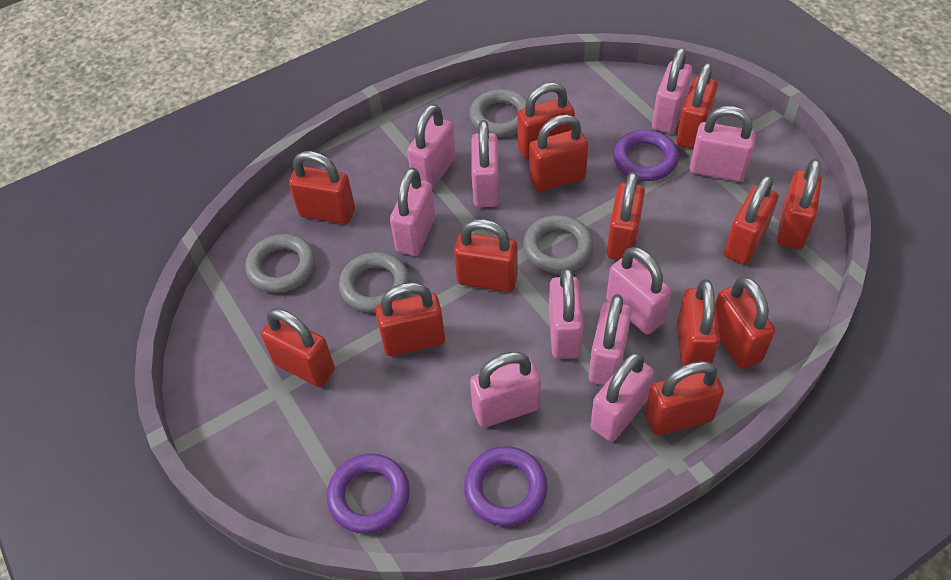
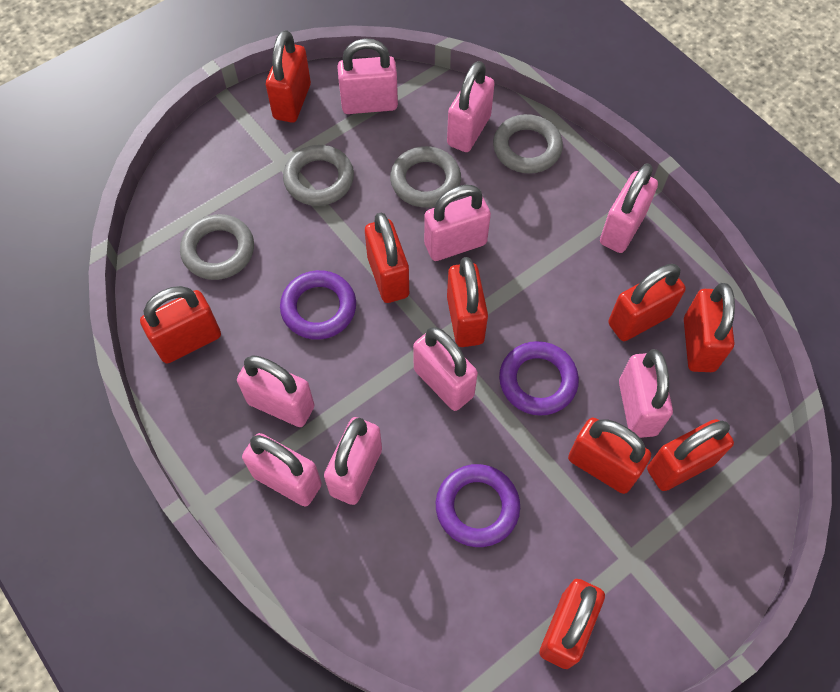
pink padlock: 10 -> 9
red padlock: 13 -> 9

